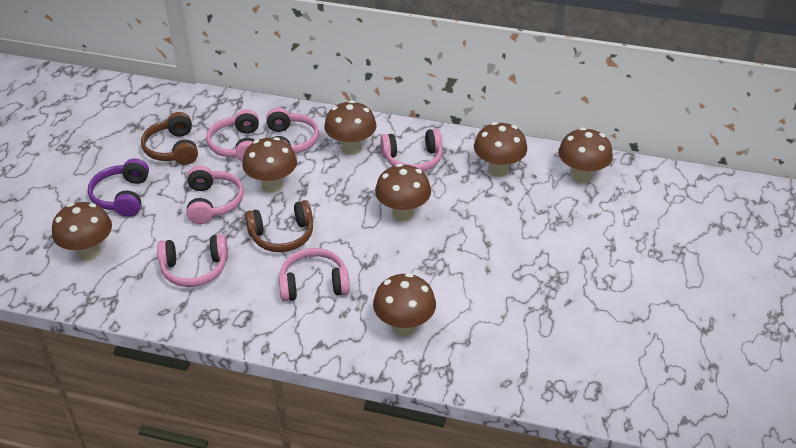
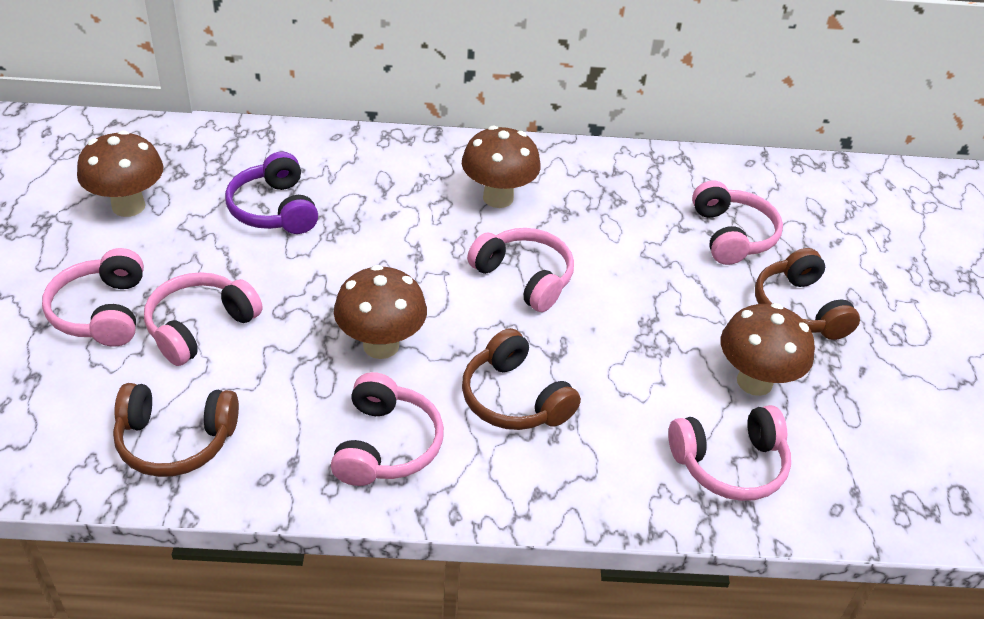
brown headphones: 2 -> 3
brown mushroom: 7 -> 4

